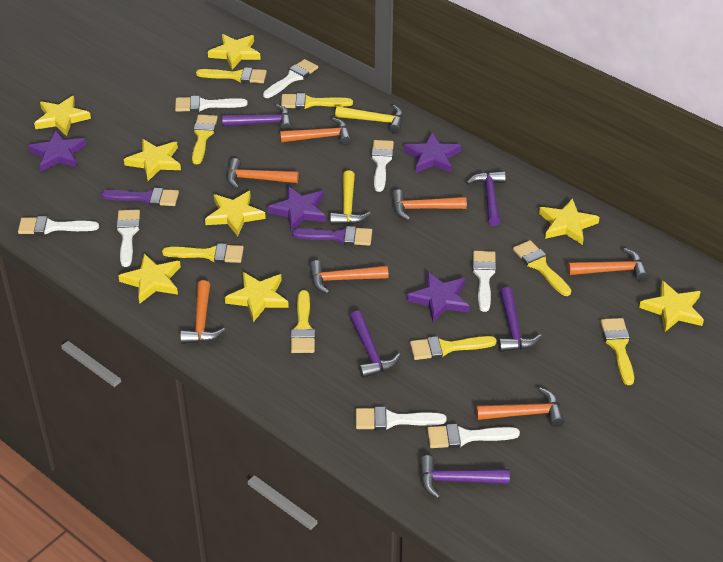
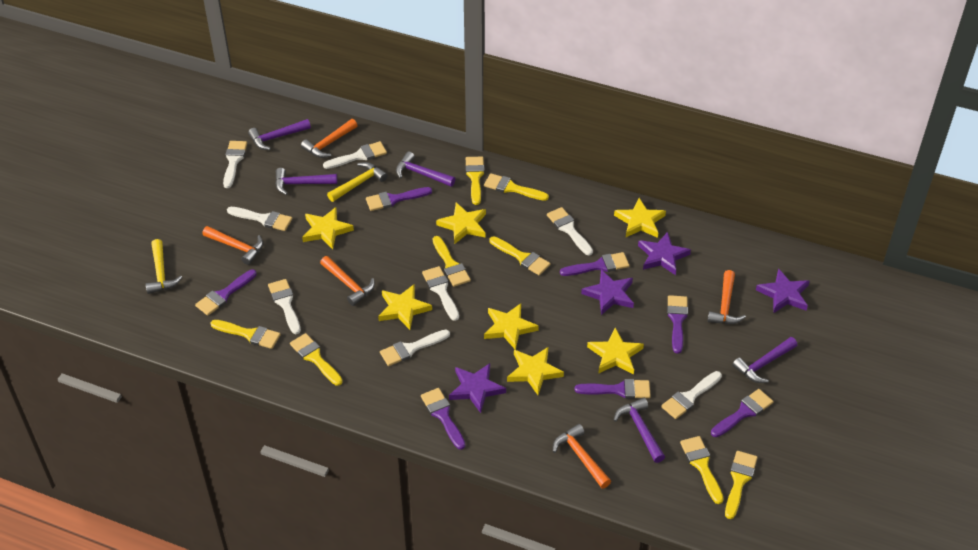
orange hammer: 7 -> 5
purple brush: 2 -> 7
yellow star: 8 -> 7

